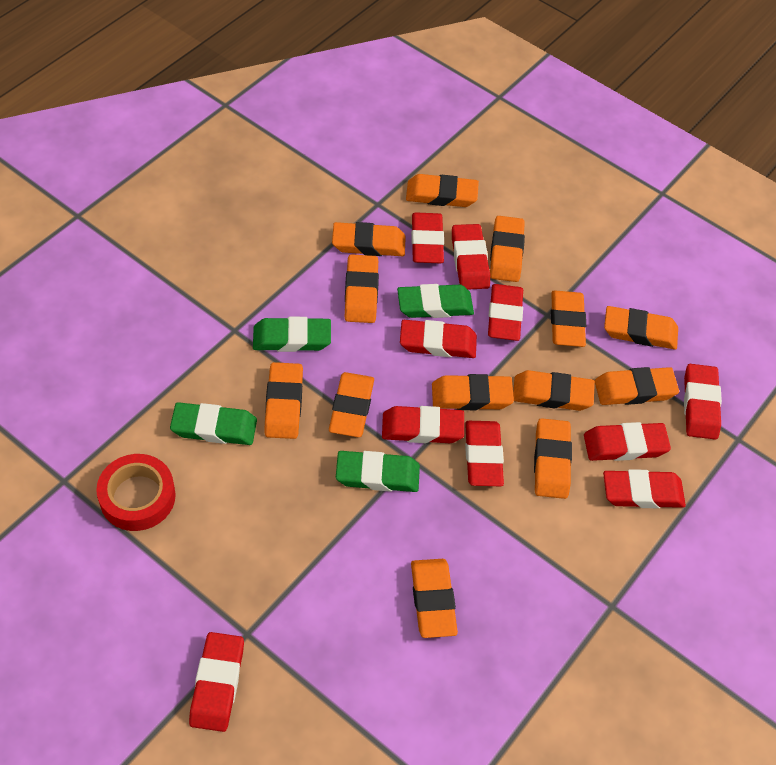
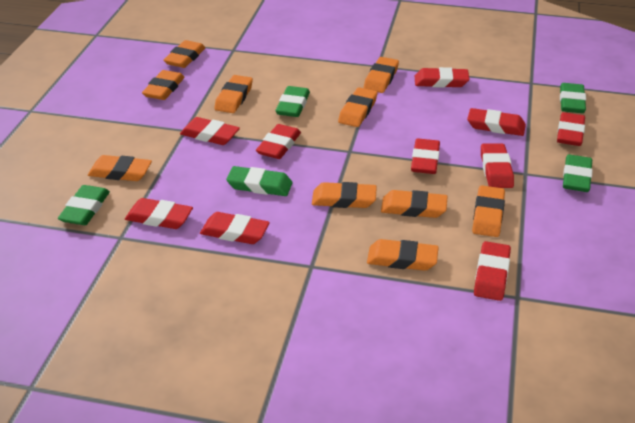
green eraser: 4 -> 5
orange eraser: 13 -> 10
red tape: 1 -> 0

